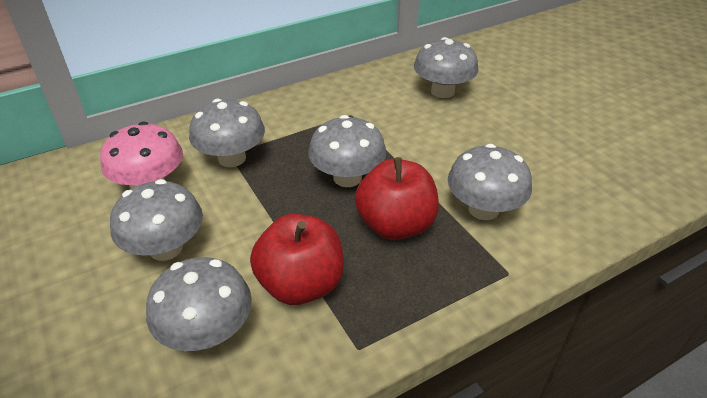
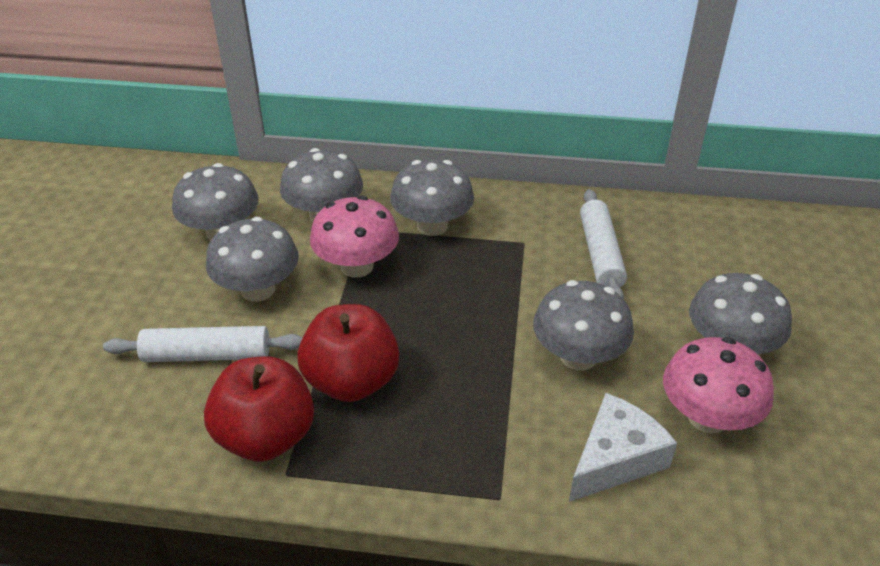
pink mushroom: 1 -> 2
white cheese: 0 -> 1
white rolling pin: 0 -> 2

